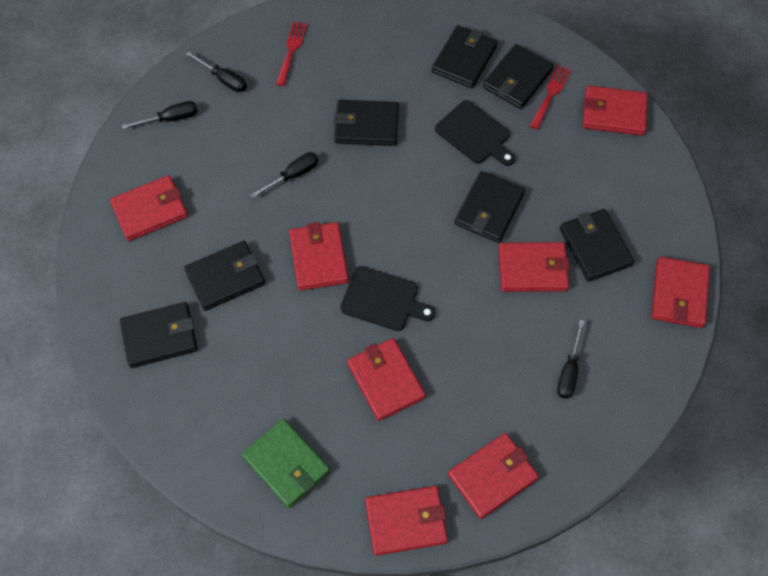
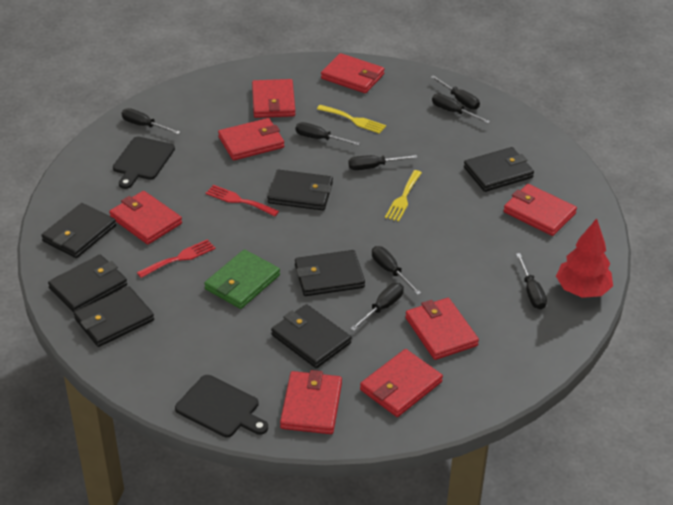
black screwdriver: 4 -> 8
red tree: 0 -> 1
yellow fork: 0 -> 2

